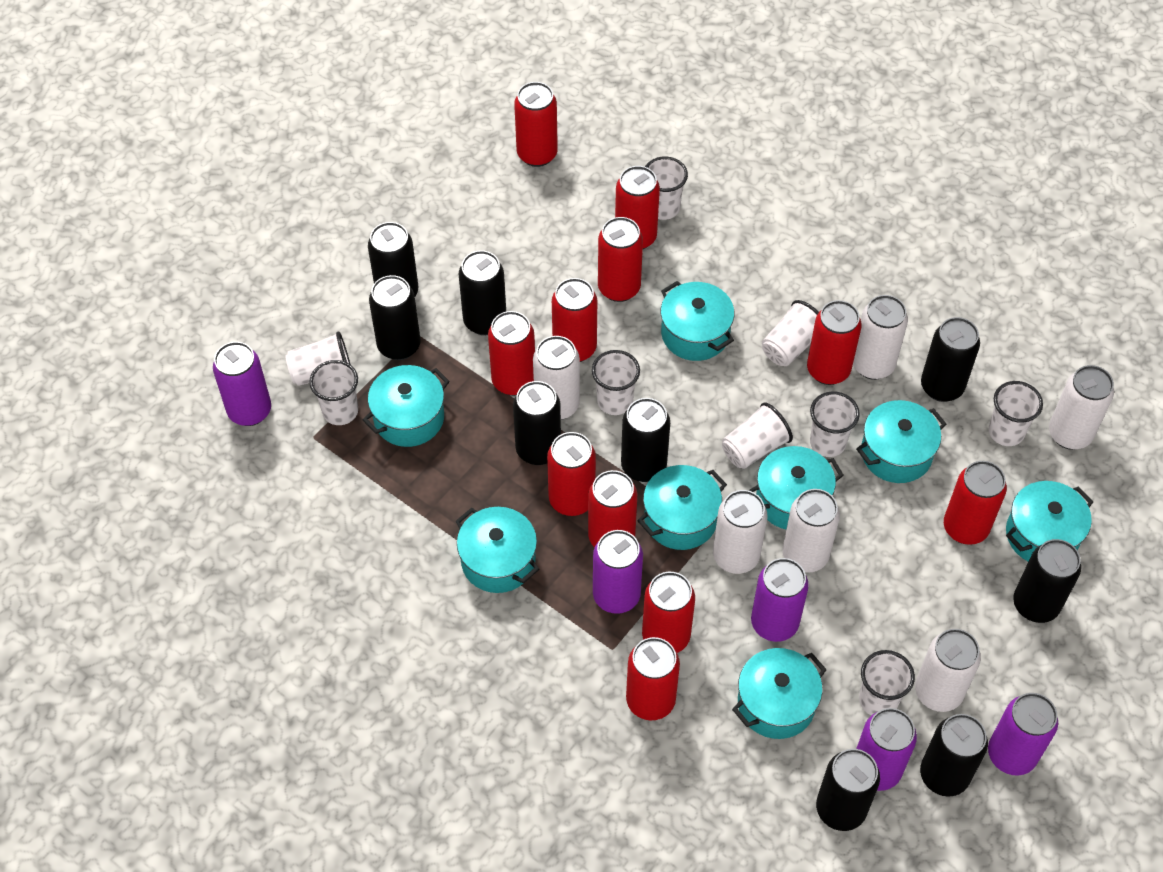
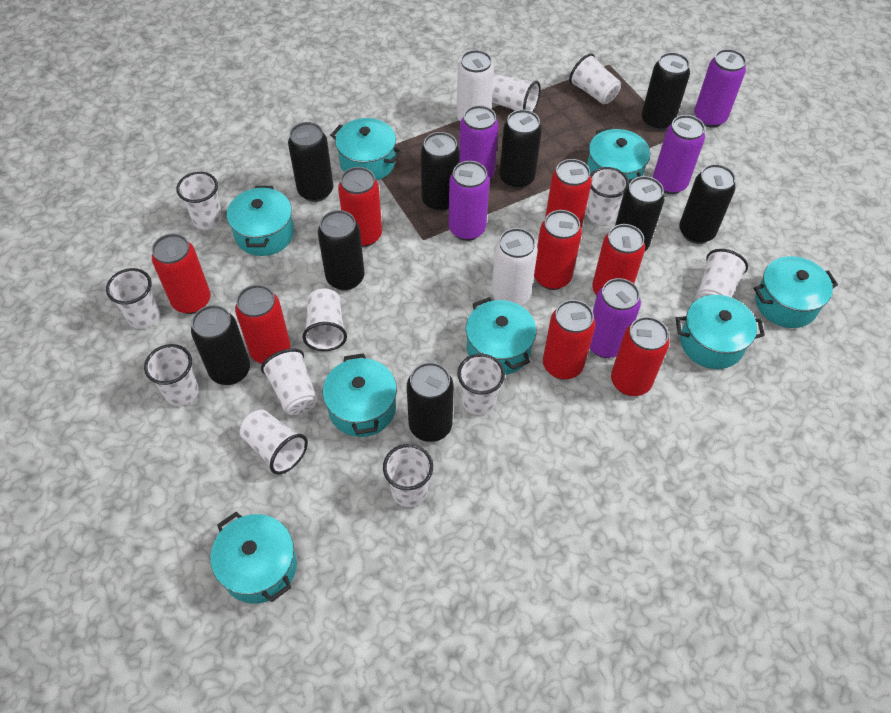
red can: 11 -> 8
white can: 6 -> 2
white cup: 9 -> 12

